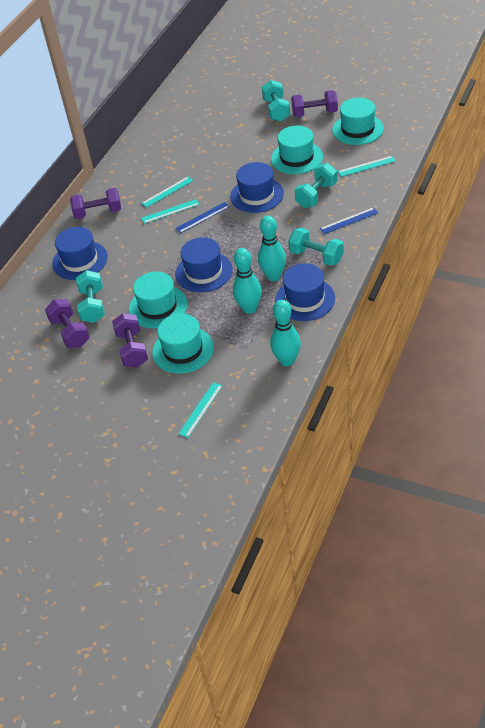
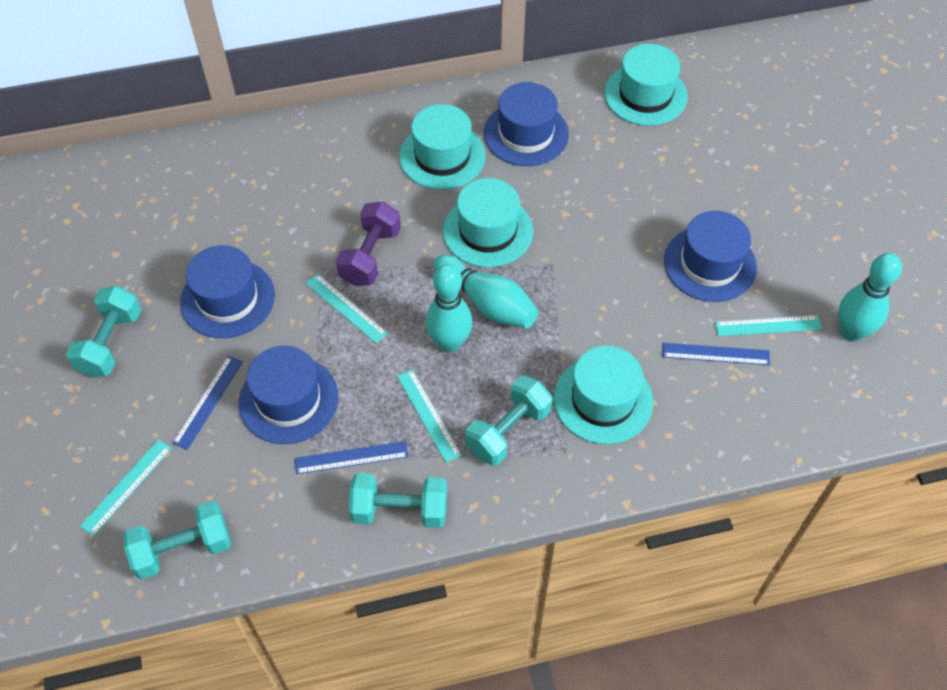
blue ruler: 2 -> 3
purple dumbbell: 4 -> 1

